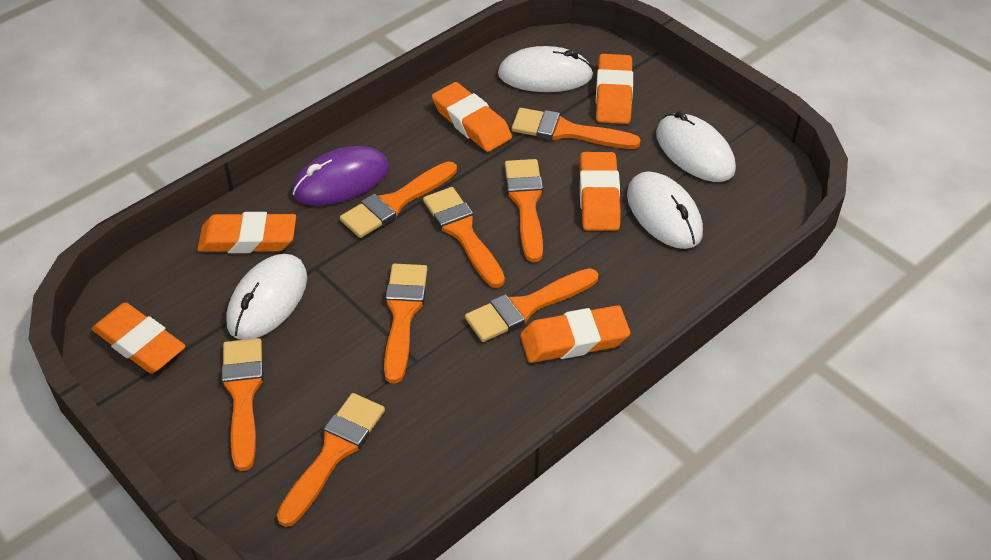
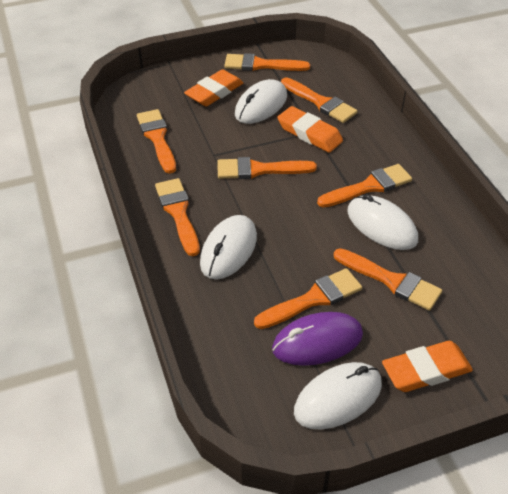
orange eraser: 6 -> 3

